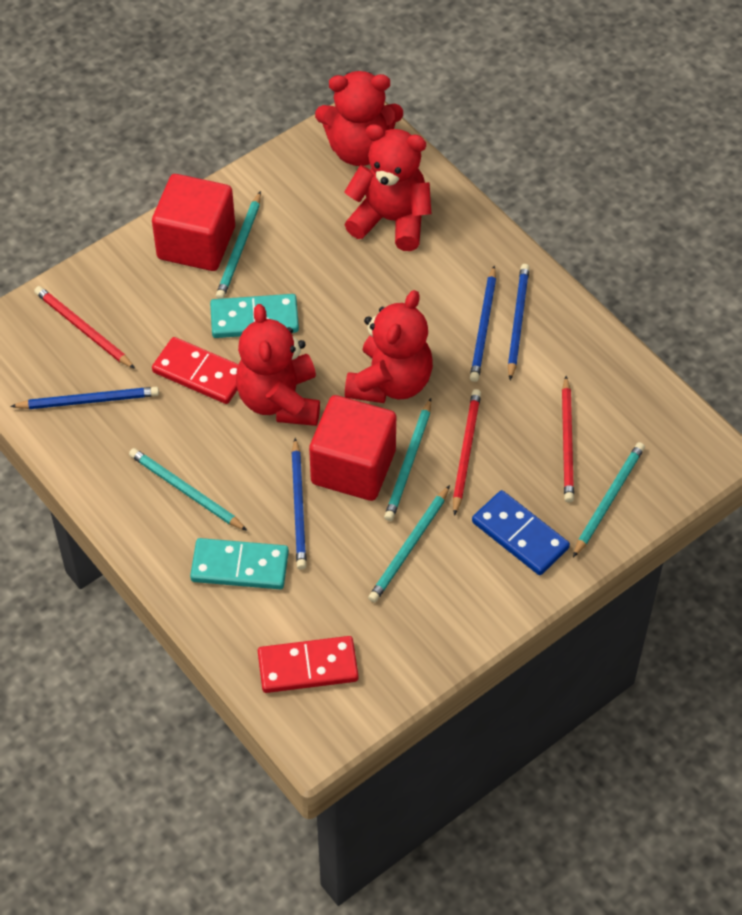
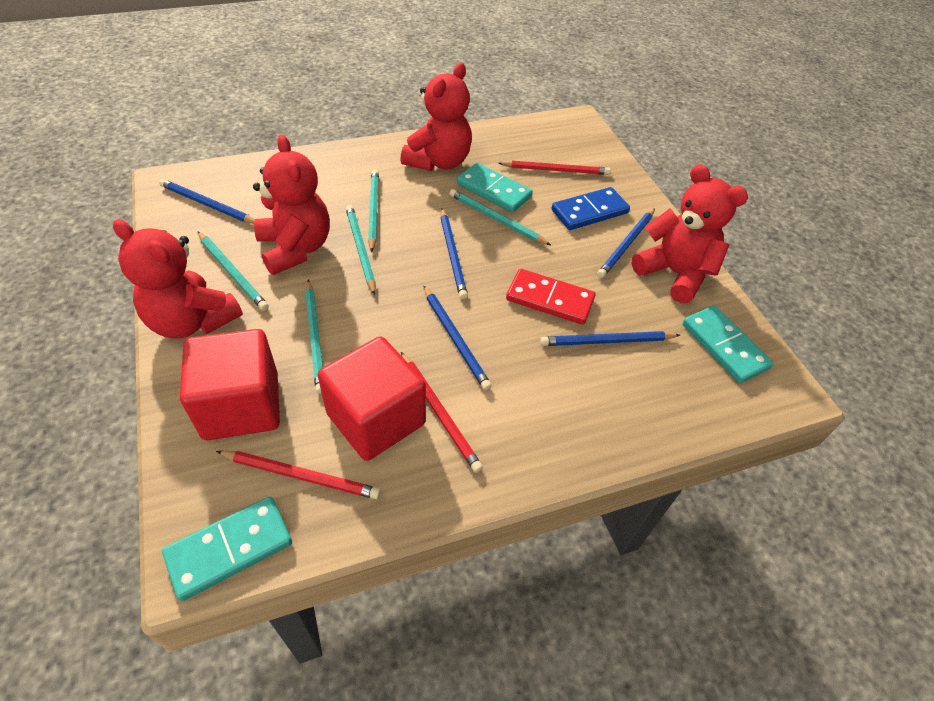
blue pencil: 4 -> 5
red domino: 2 -> 1
turquoise domino: 2 -> 3

